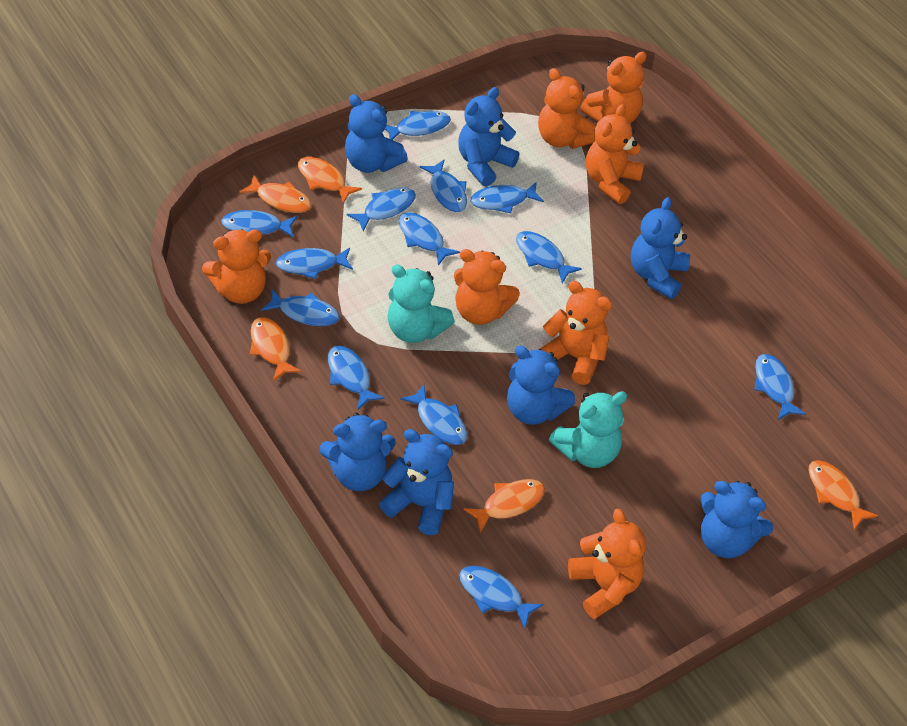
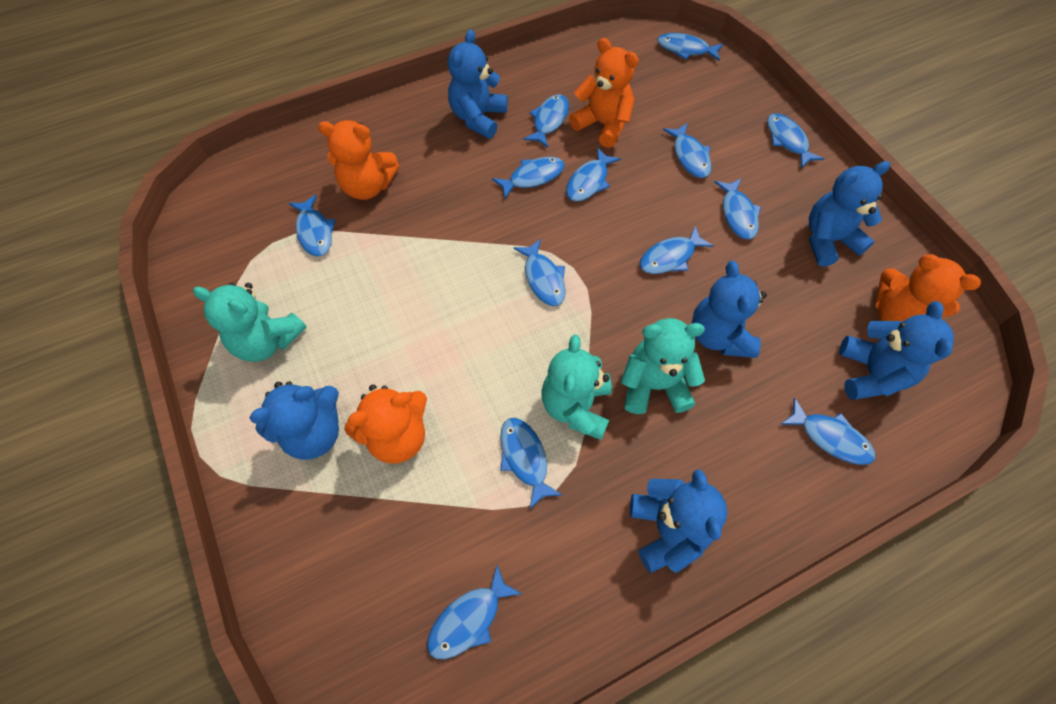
blue teddy bear: 7 -> 6
orange fish: 5 -> 0
orange teddy bear: 7 -> 4
turquoise teddy bear: 2 -> 3

